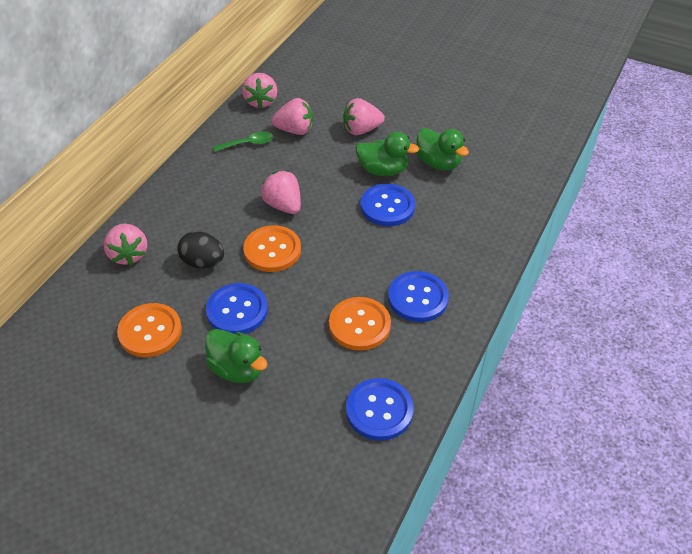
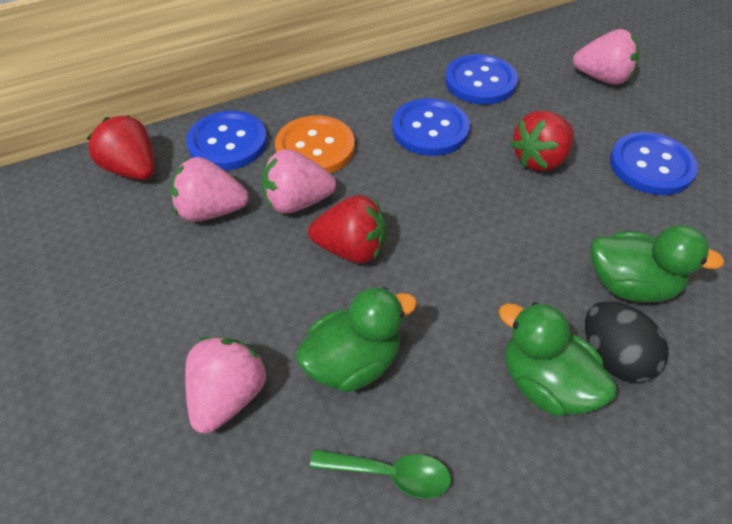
orange button: 3 -> 1
pink strawberry: 5 -> 4
red strawberry: 0 -> 3

